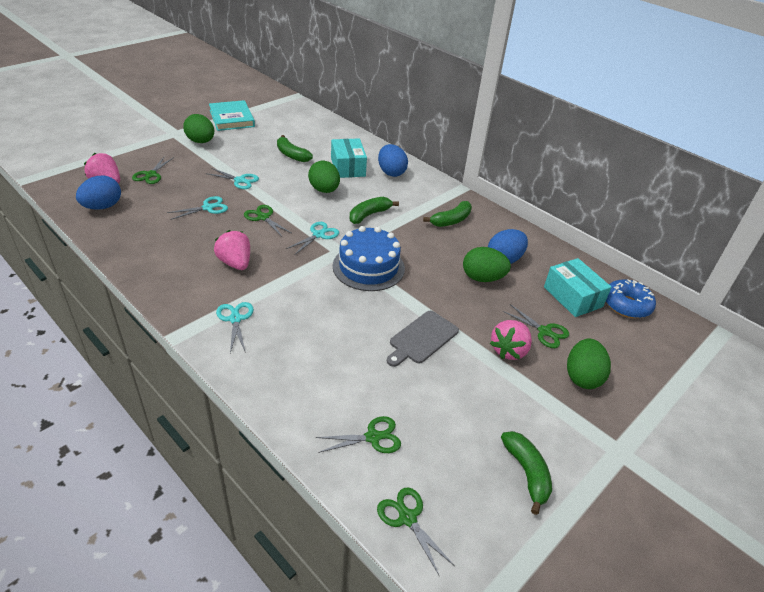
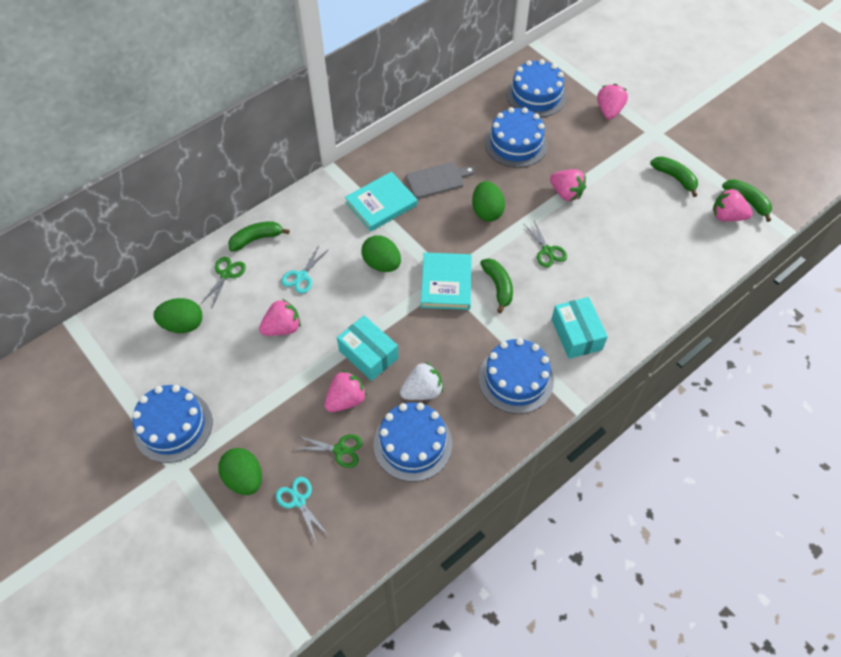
blue cake: 1 -> 5
blue donut: 1 -> 0
blue egg: 3 -> 0
green scissors: 5 -> 3
pink strawberry: 3 -> 5
turquoise book: 1 -> 2
turquoise scissors: 4 -> 2
white strawberry: 0 -> 1

